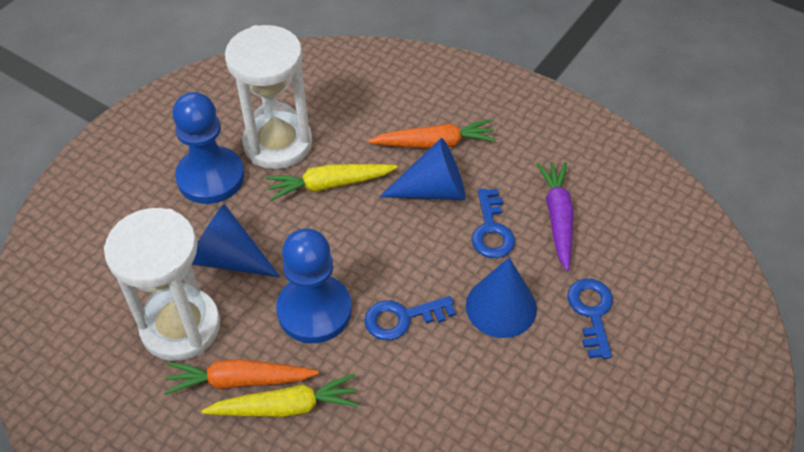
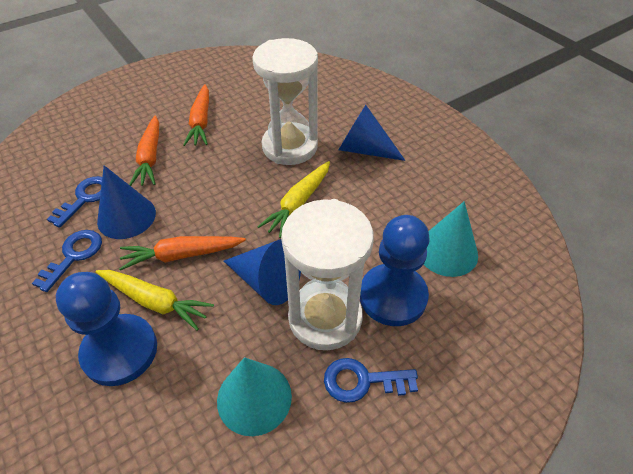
orange carrot: 2 -> 3
purple carrot: 1 -> 0
turquoise cone: 0 -> 2

